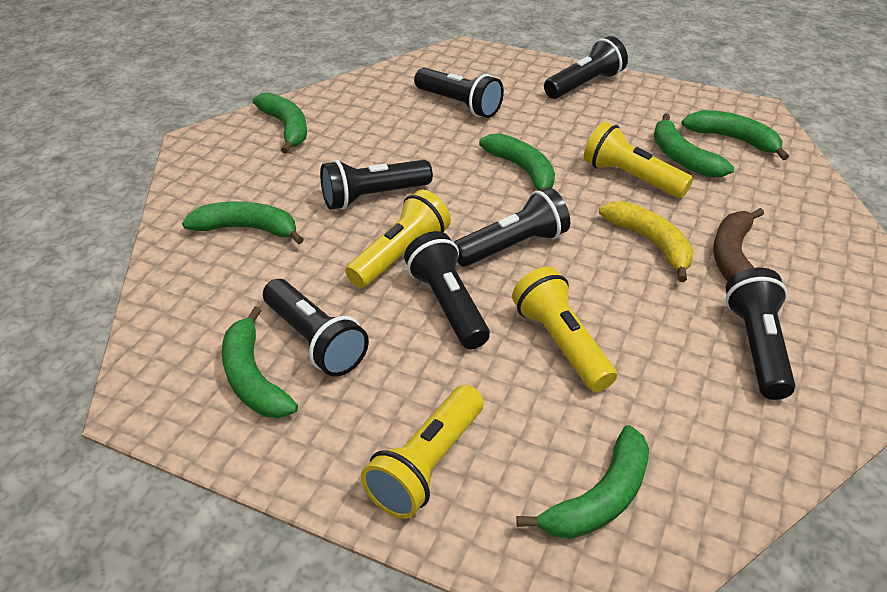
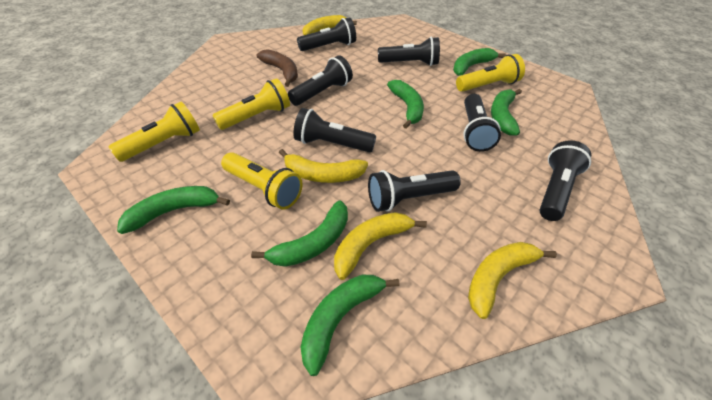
green banana: 7 -> 6
yellow banana: 1 -> 4

